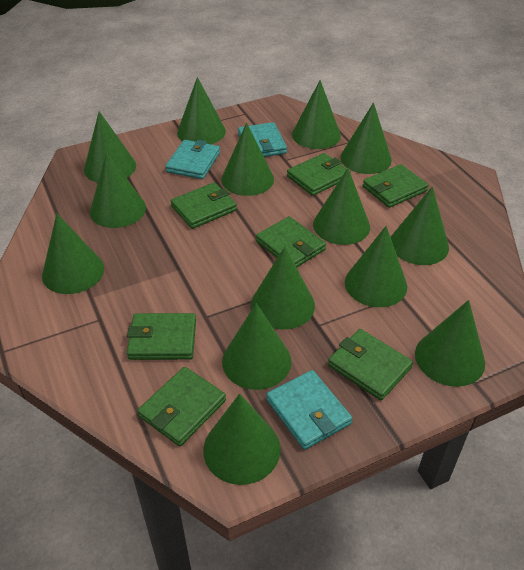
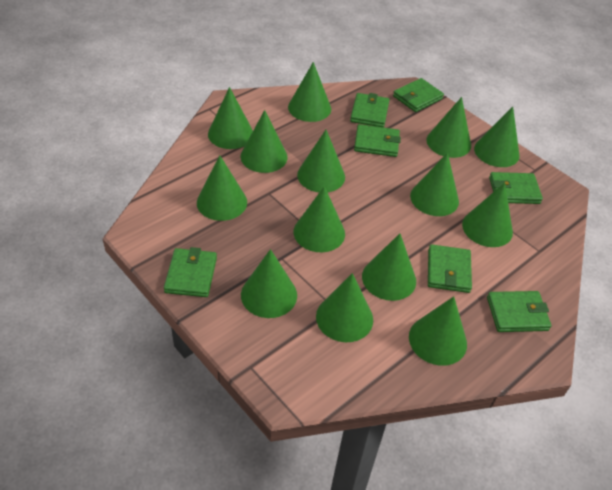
turquoise wallet: 3 -> 0

